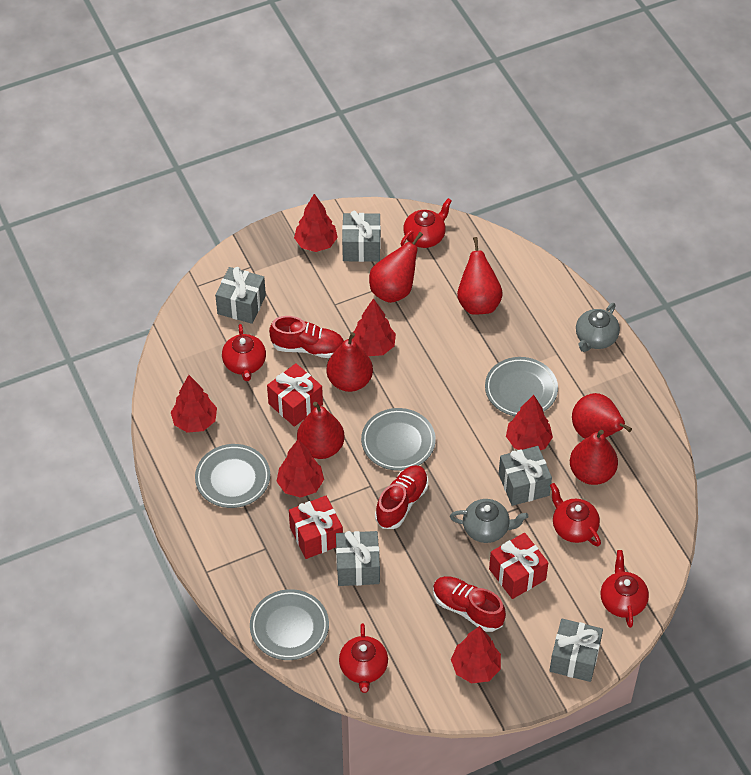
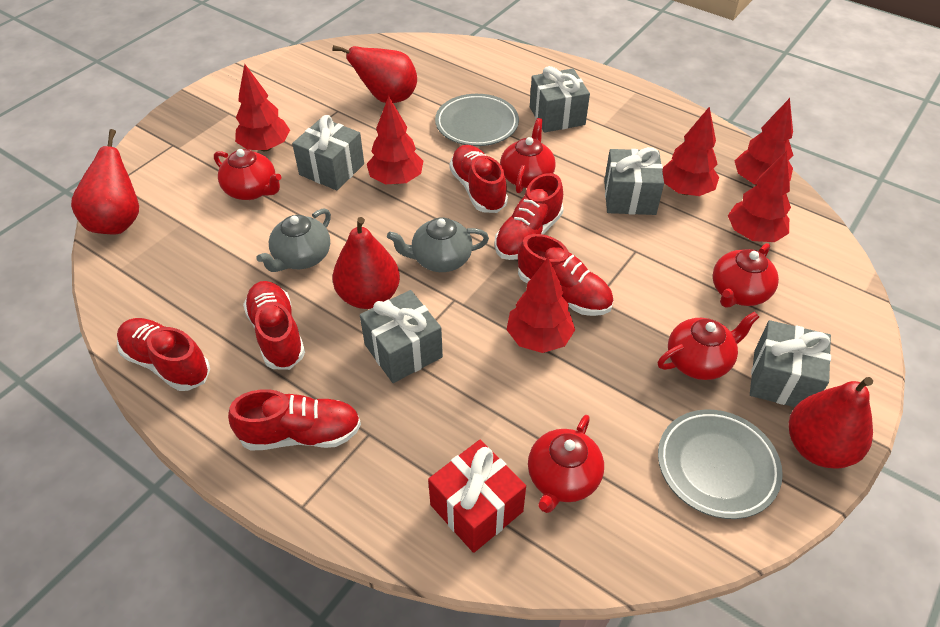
grey plate: 4 -> 2
red gift: 3 -> 1
red pear: 6 -> 4
red shoe: 3 -> 6

